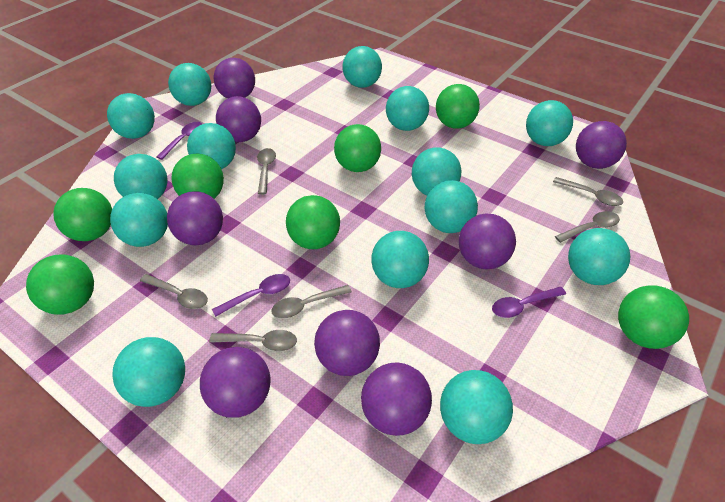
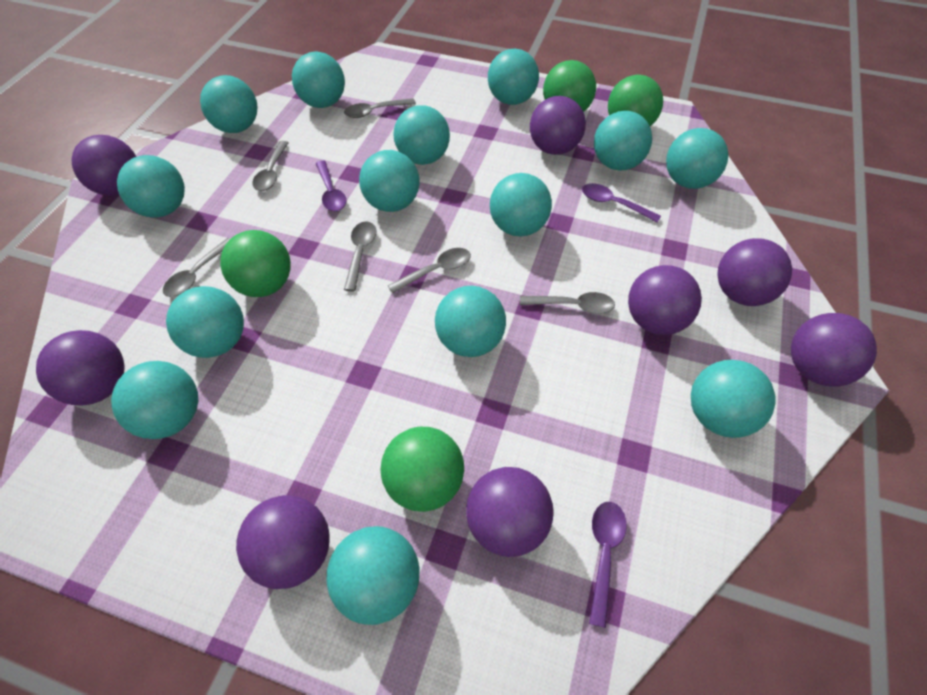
green ball: 7 -> 4

